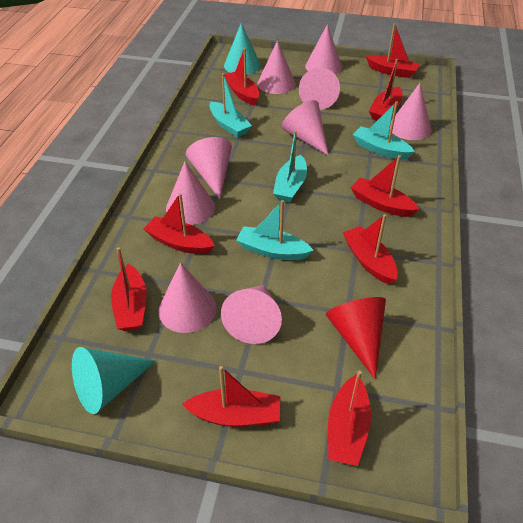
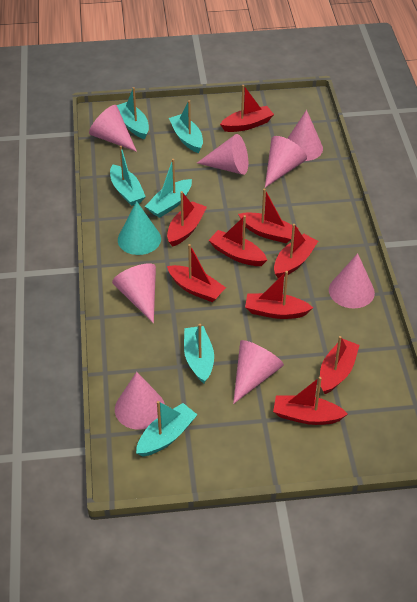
pink cone: 9 -> 8
red cone: 1 -> 0
turquoise boat: 4 -> 6
turquoise cone: 2 -> 1

